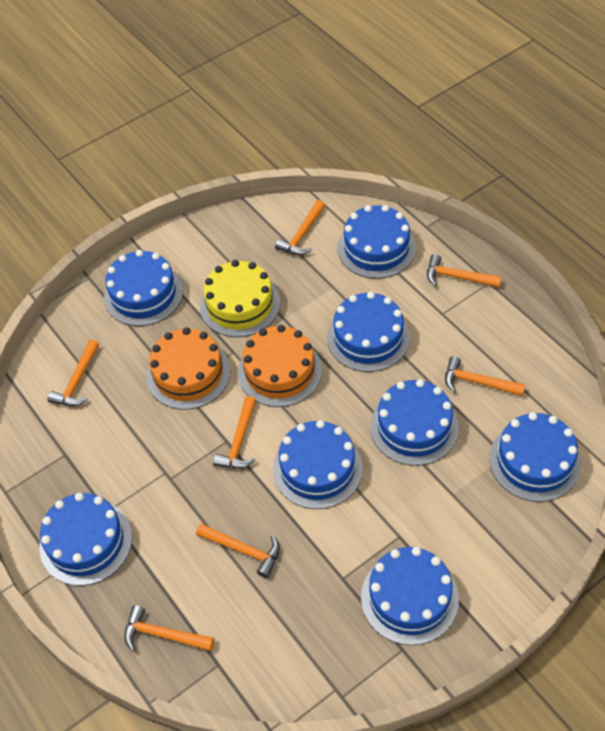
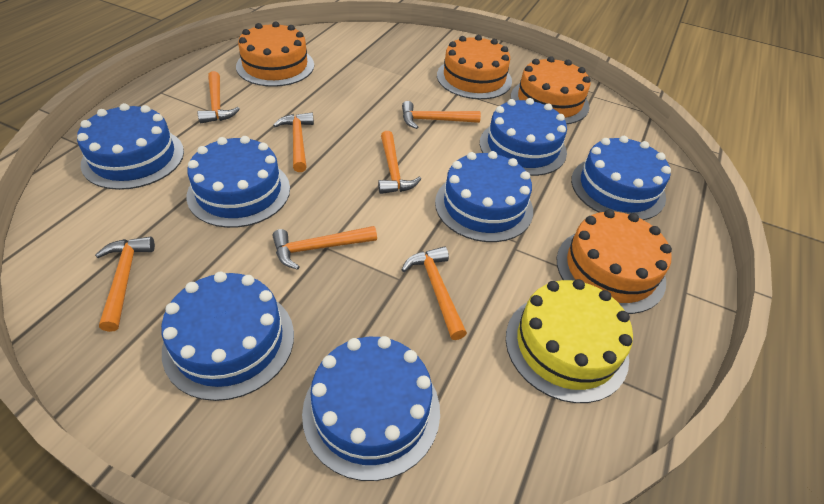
blue cake: 8 -> 7
orange cake: 2 -> 4

